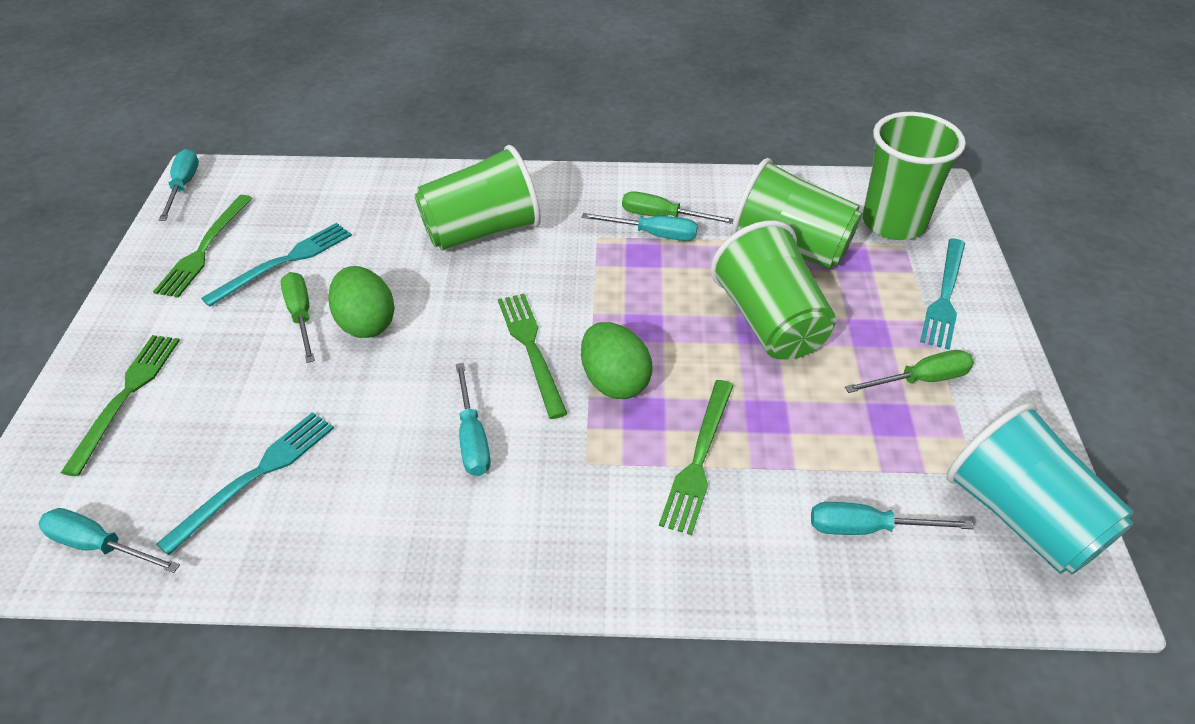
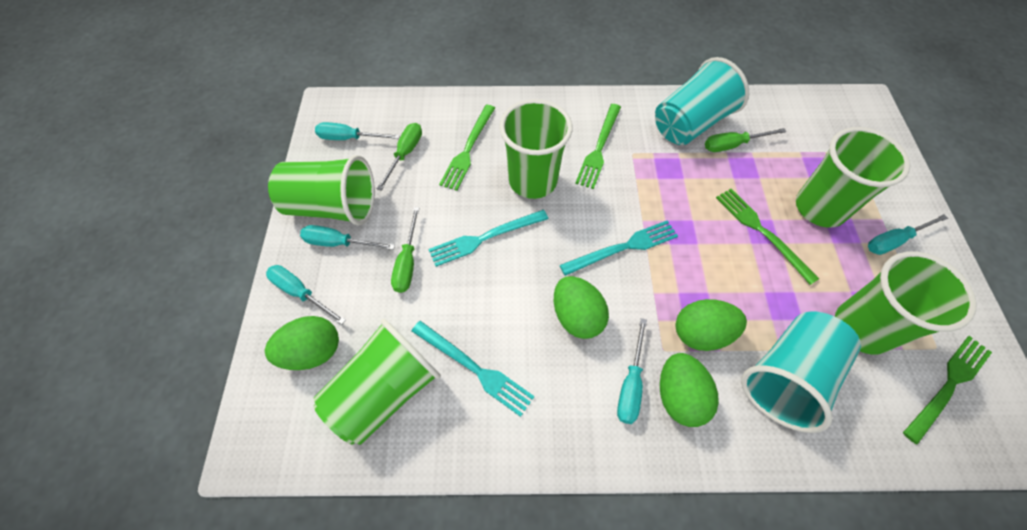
green cup: 4 -> 5
green egg: 2 -> 4
turquoise cup: 1 -> 2

